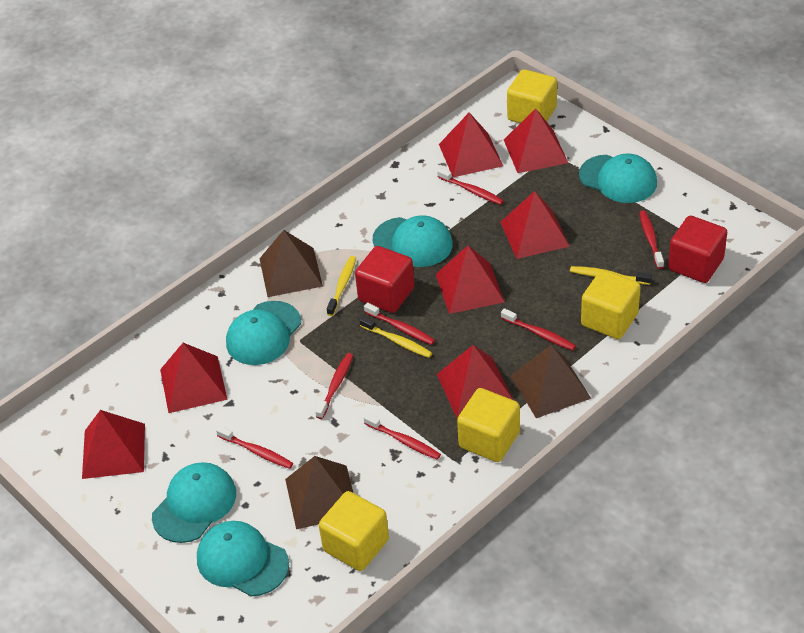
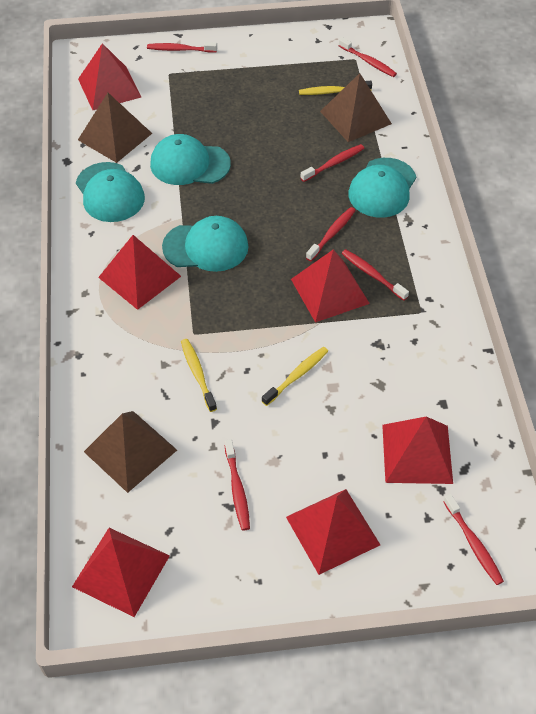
red cube: 2 -> 0
red pyramid: 7 -> 6
turquoise cap: 5 -> 4
yellow cube: 4 -> 0

